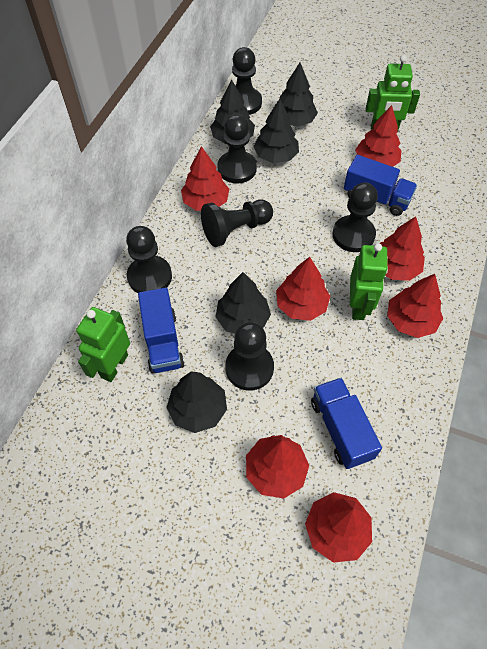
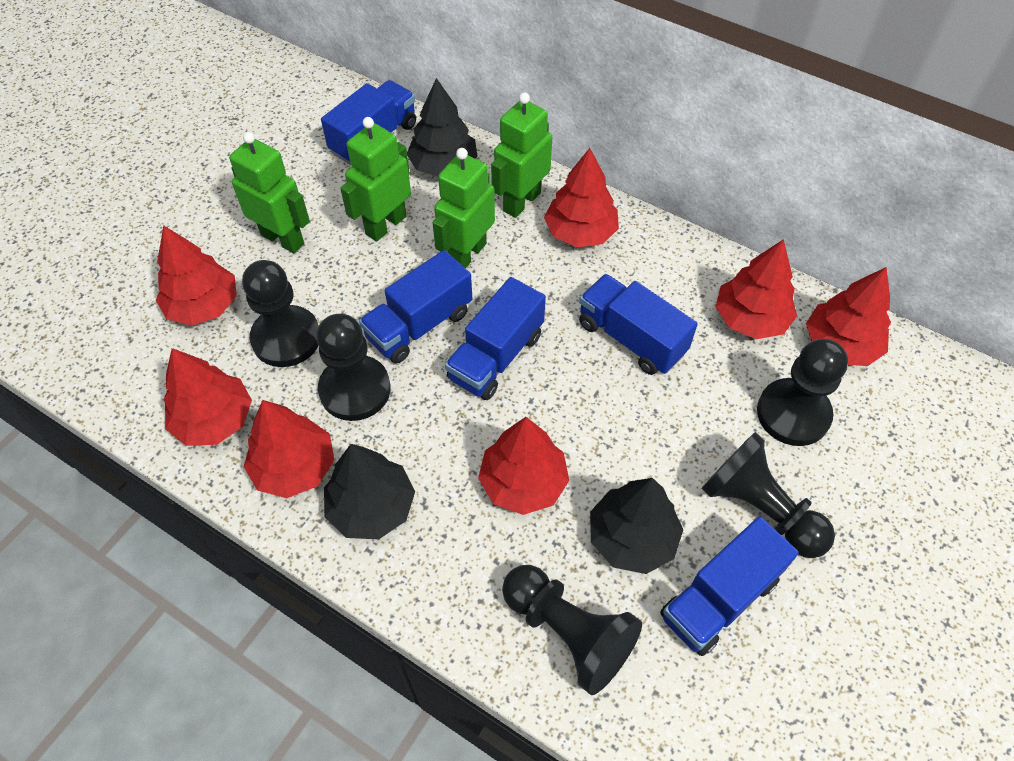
black pawn: 6 -> 5
black tree: 5 -> 3
blue truck: 3 -> 5
green robot: 3 -> 4

